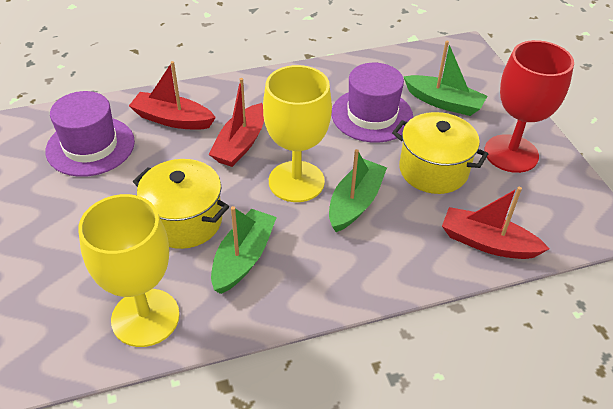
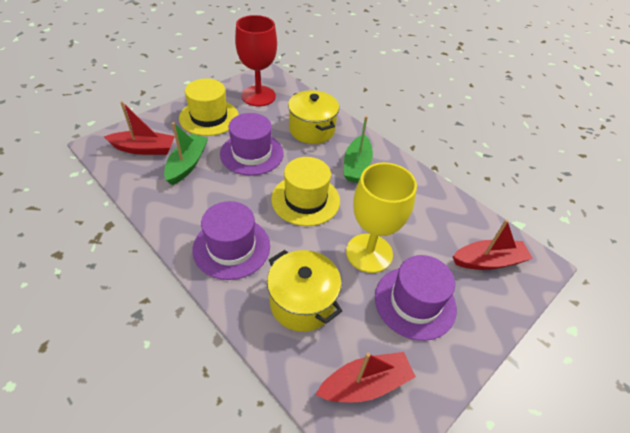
green boat: 3 -> 2
purple hat: 2 -> 3
yellow goblet: 2 -> 1
yellow hat: 0 -> 2

